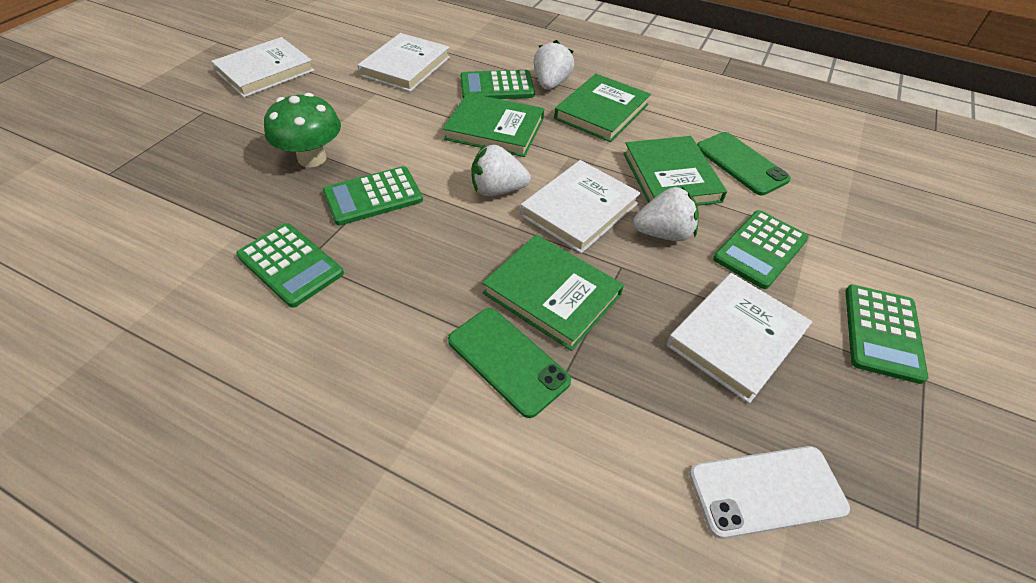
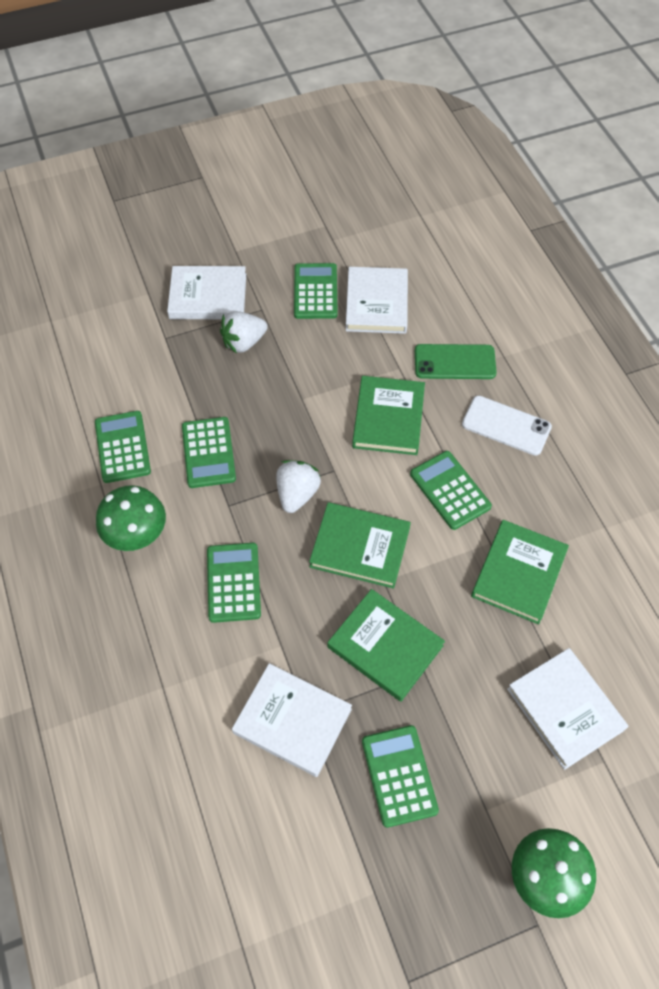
green calculator: 5 -> 6
green mushroom: 1 -> 2
green phone: 2 -> 1
white strawberry: 3 -> 2

